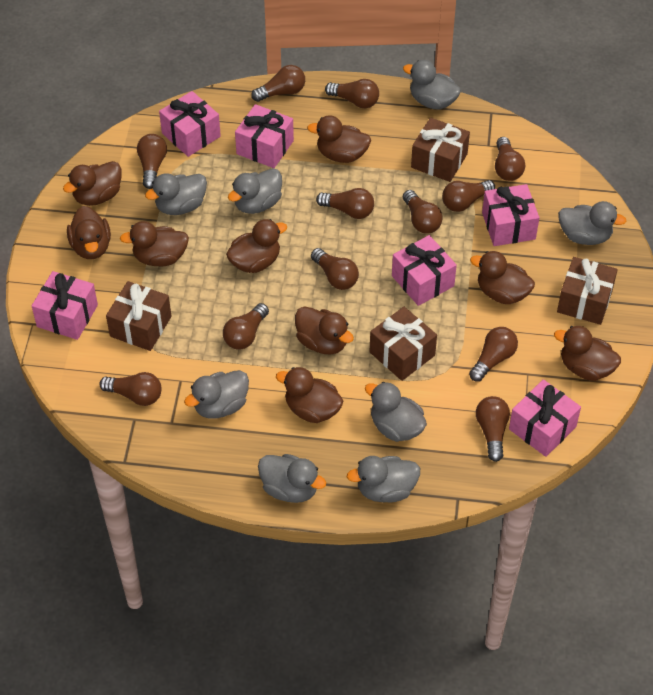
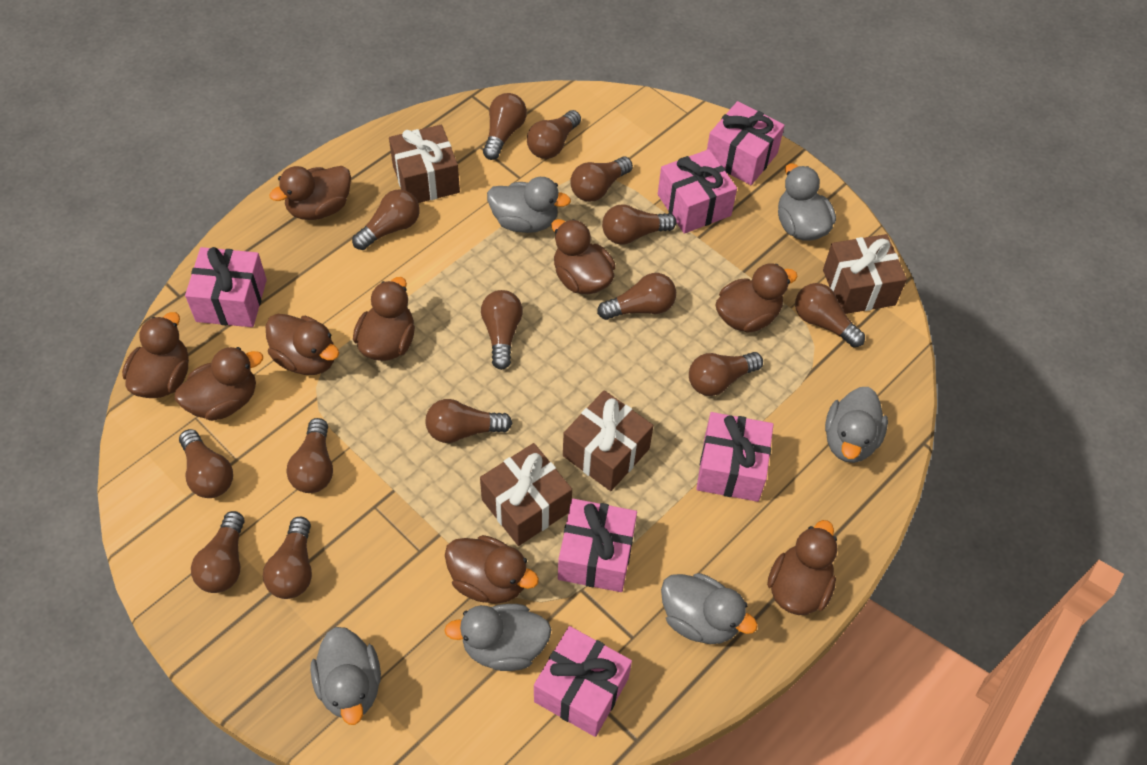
brown light bulb: 12 -> 14
grey duck: 8 -> 6

